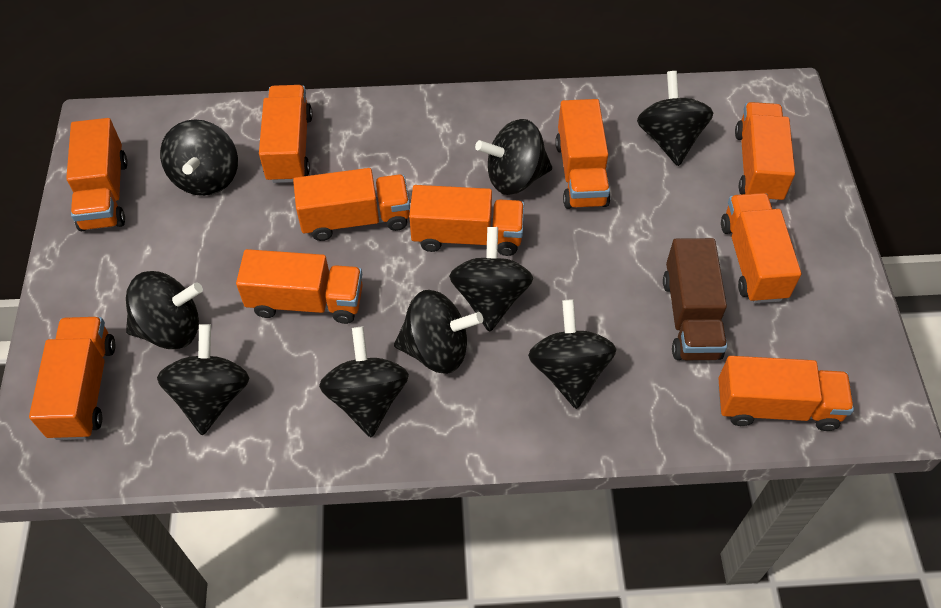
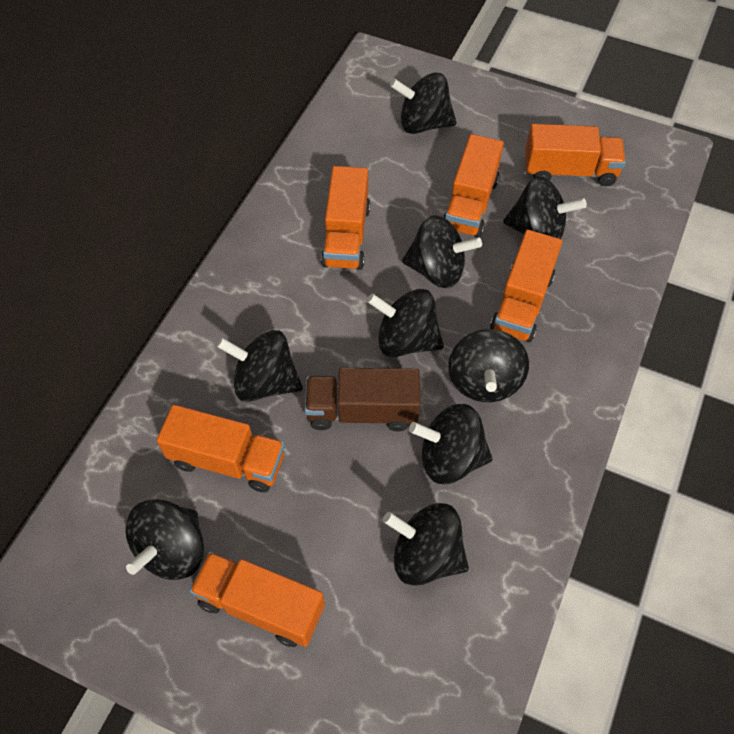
orange truck: 10 -> 6

